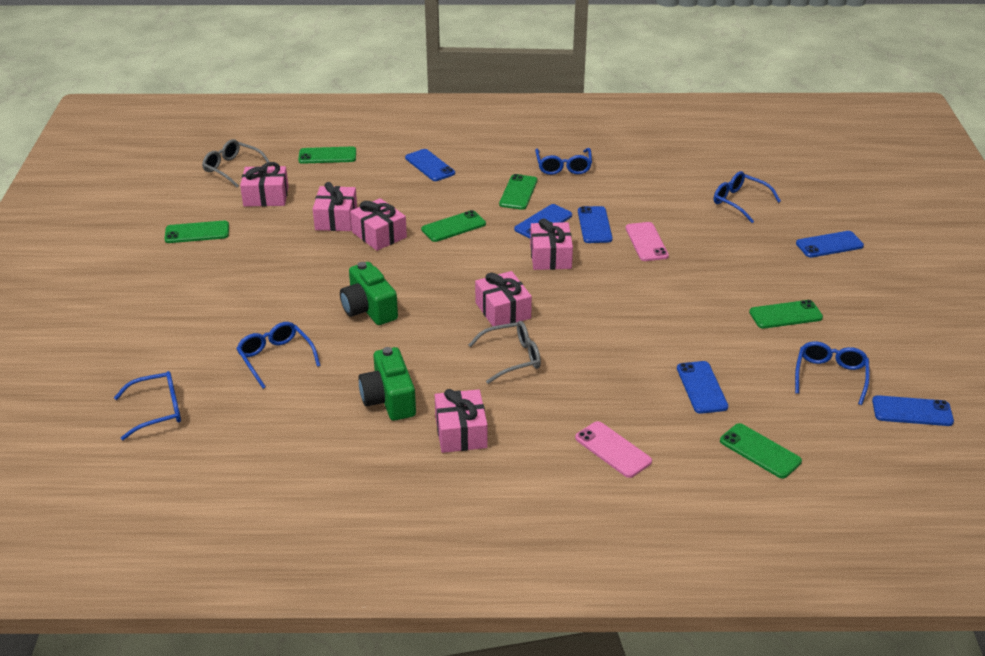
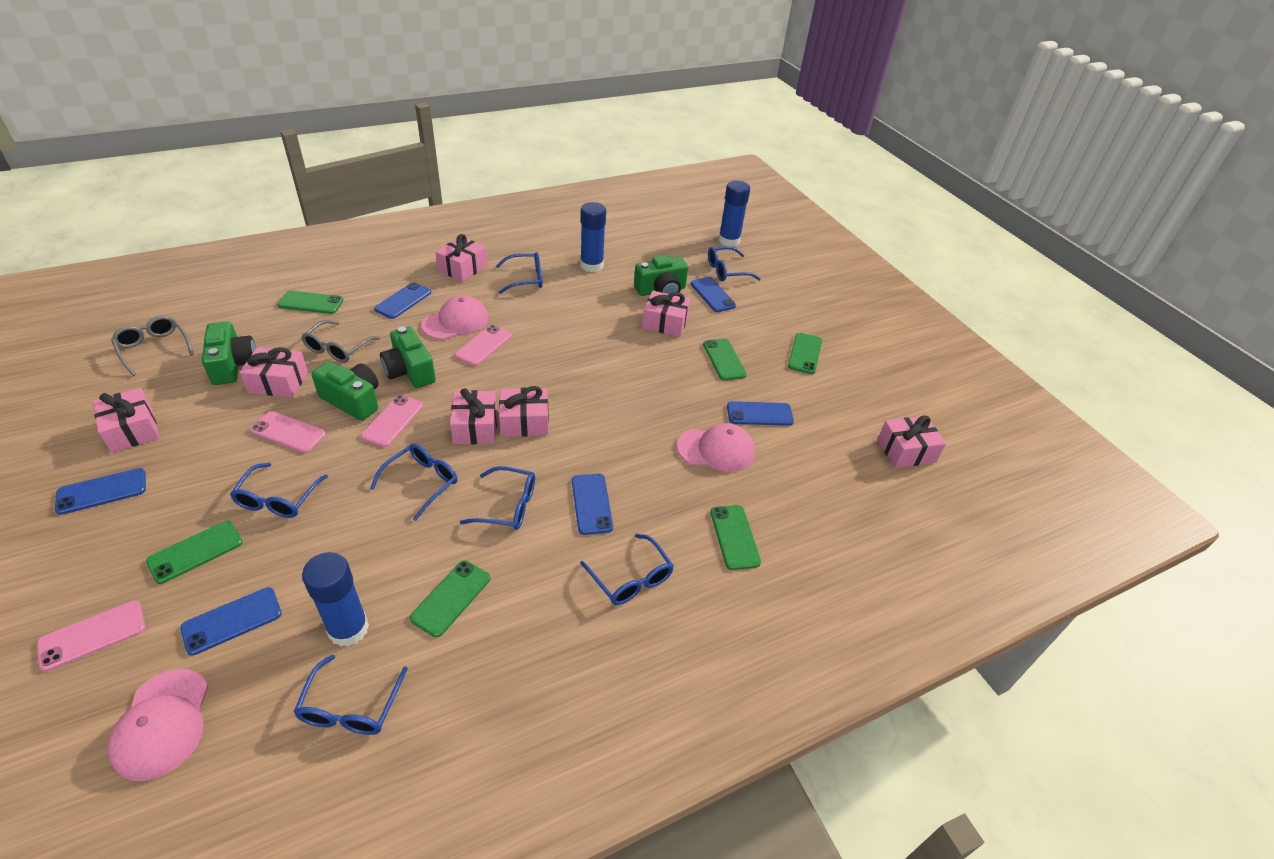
blue glasses: 5 -> 7
blue glue stick: 0 -> 3
green camera: 2 -> 4
pink cap: 0 -> 3
pink gift: 6 -> 7
pink phone: 2 -> 4

